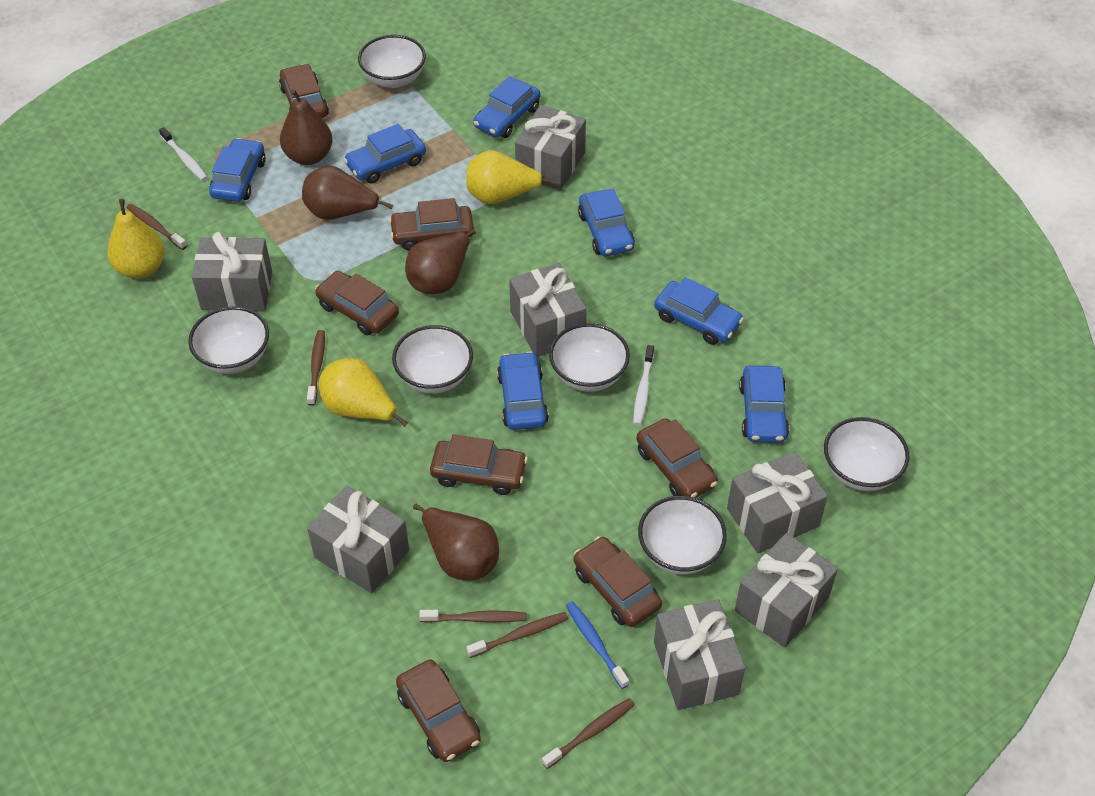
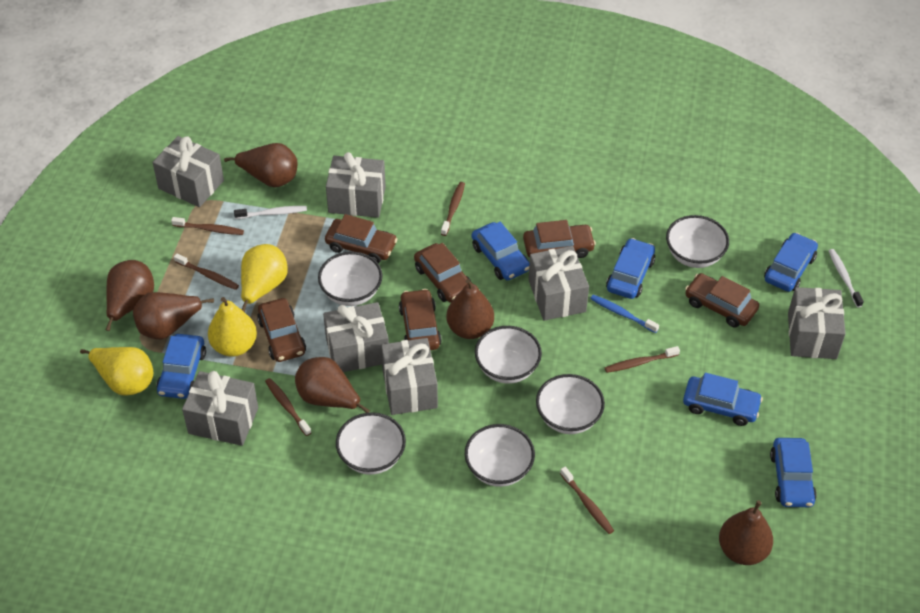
blue car: 7 -> 6
brown car: 7 -> 6
brown pear: 4 -> 6
brown toothbrush: 5 -> 6

